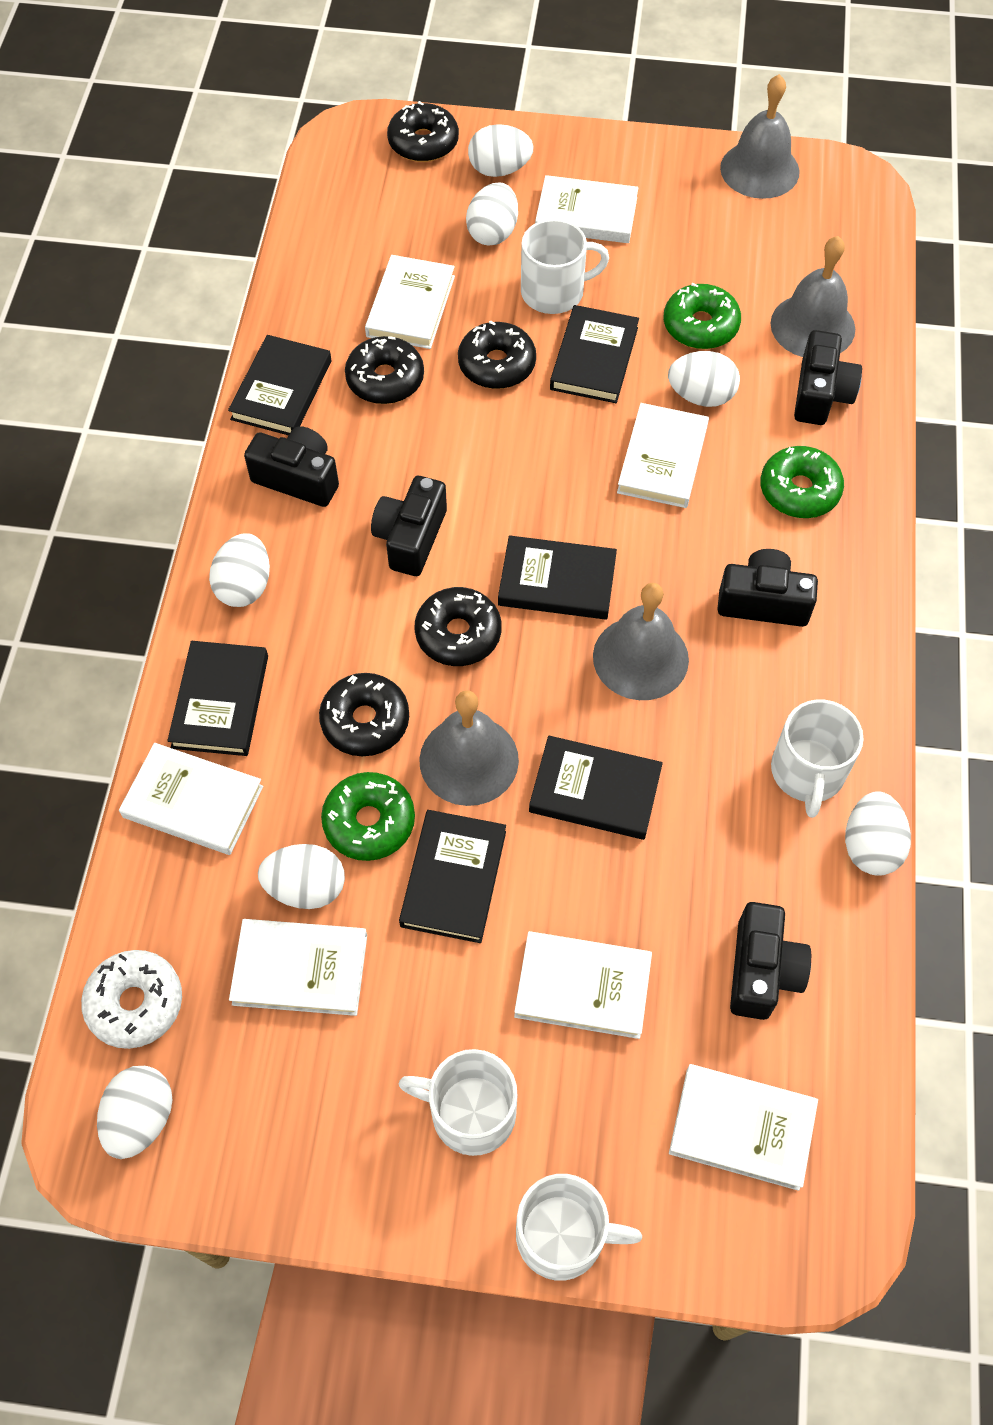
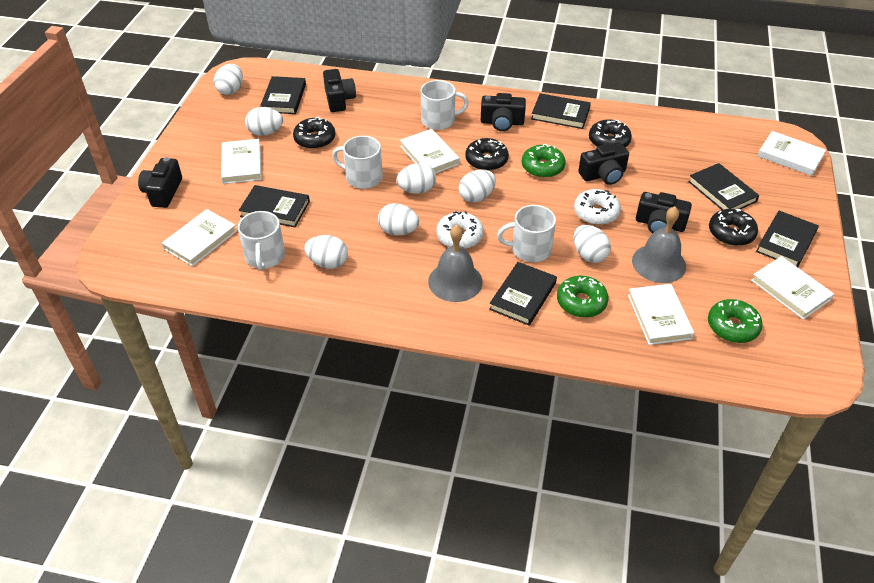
black donut: 5 -> 4
grey bell: 4 -> 2
white book: 7 -> 6
white donut: 1 -> 2

